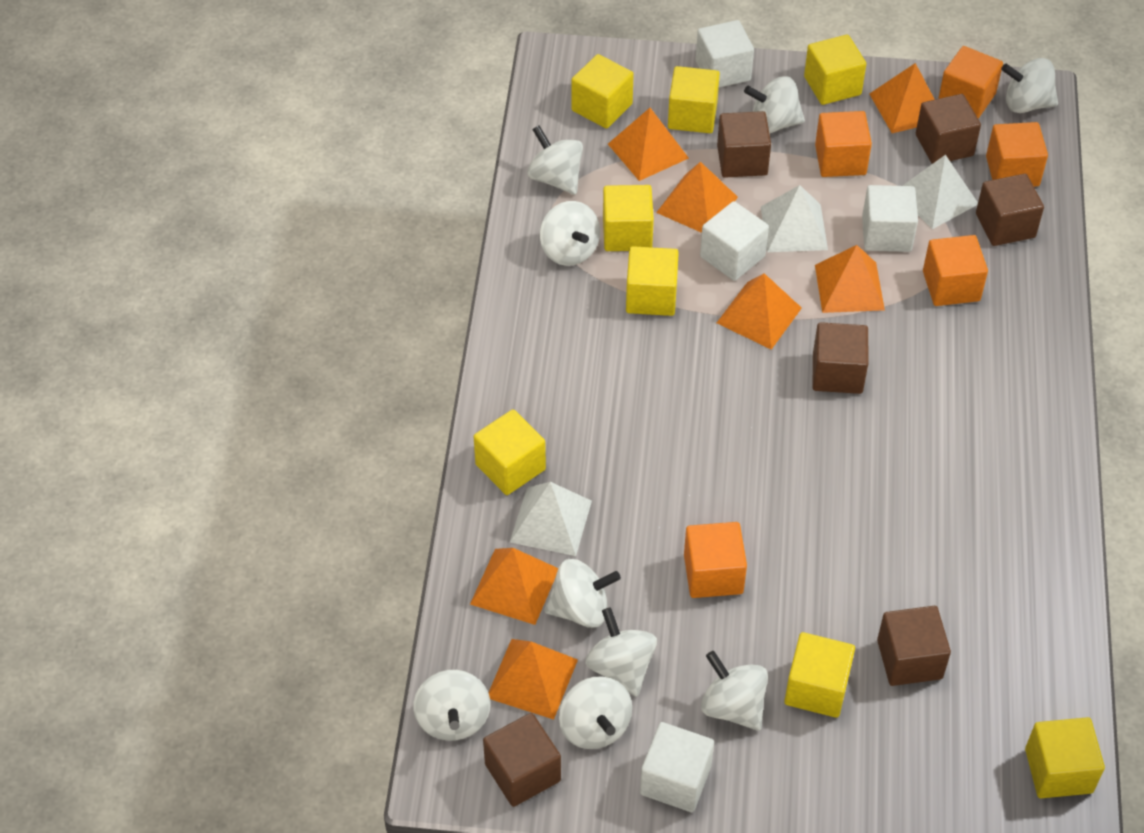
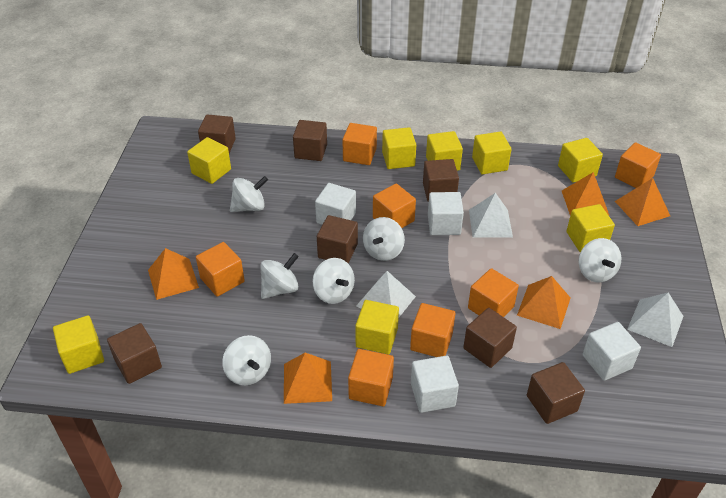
brown cube: 6 -> 7
orange cube: 5 -> 7
orange pyramid: 7 -> 5
white spinning top: 9 -> 6

